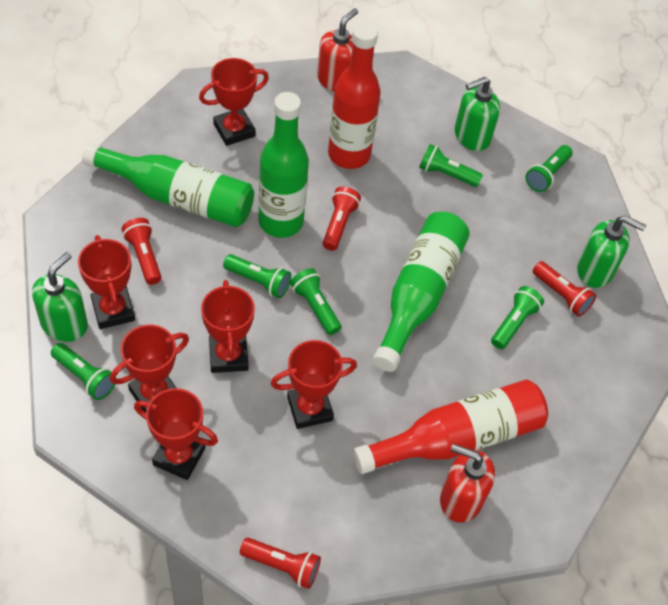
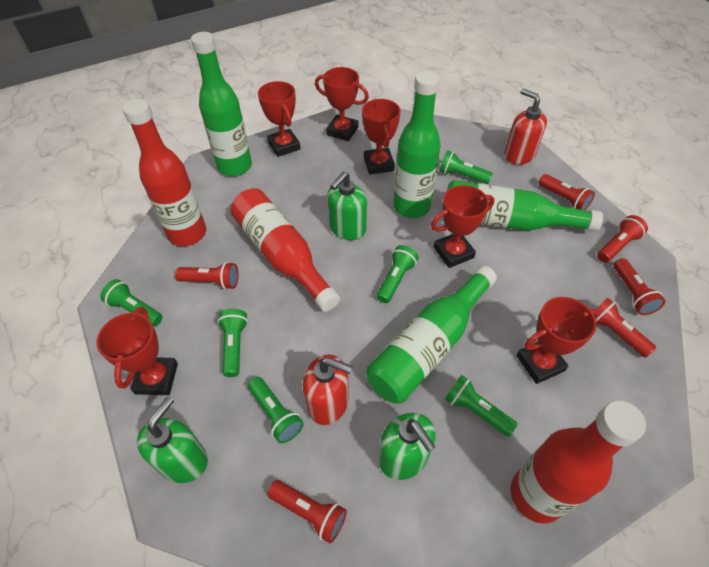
green bottle: 3 -> 4
red bottle: 2 -> 3
red flashlight: 4 -> 6

